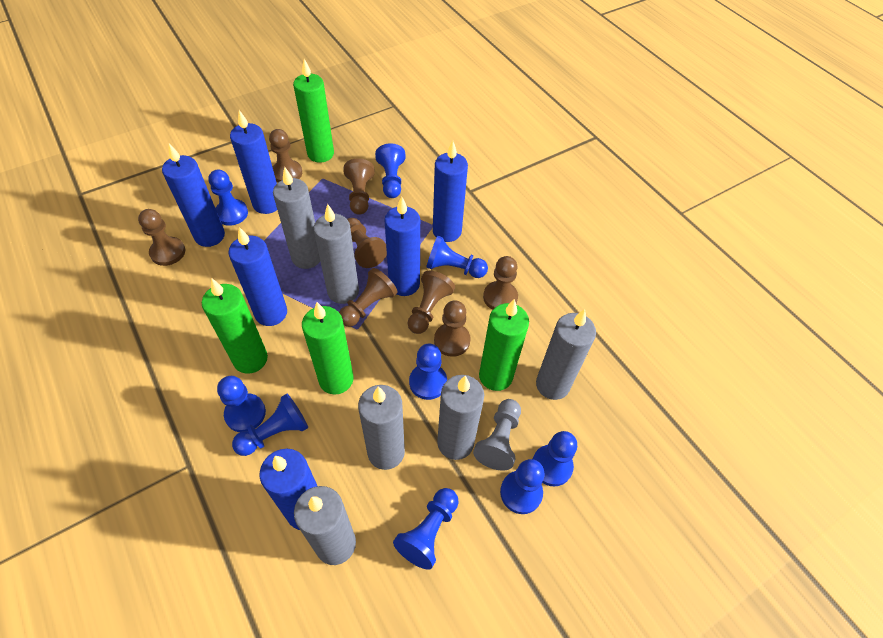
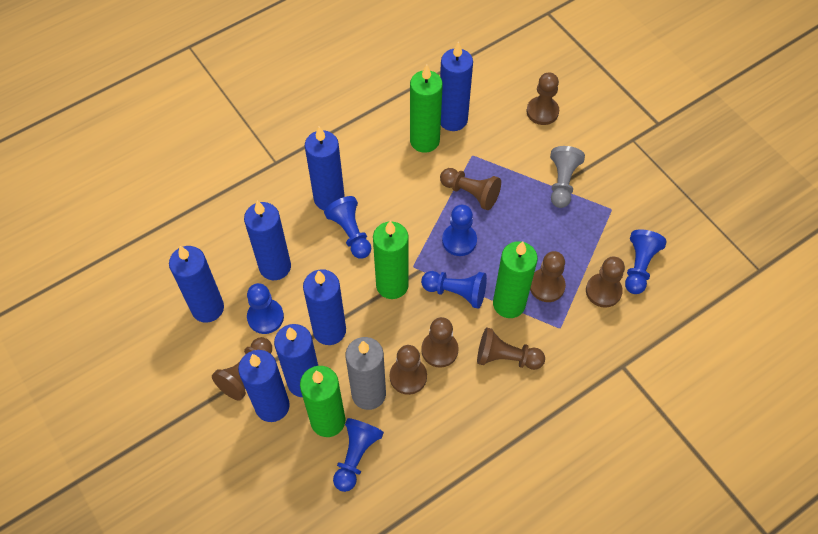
blue candle: 6 -> 7
blue pawn: 9 -> 6
grey candle: 6 -> 1

